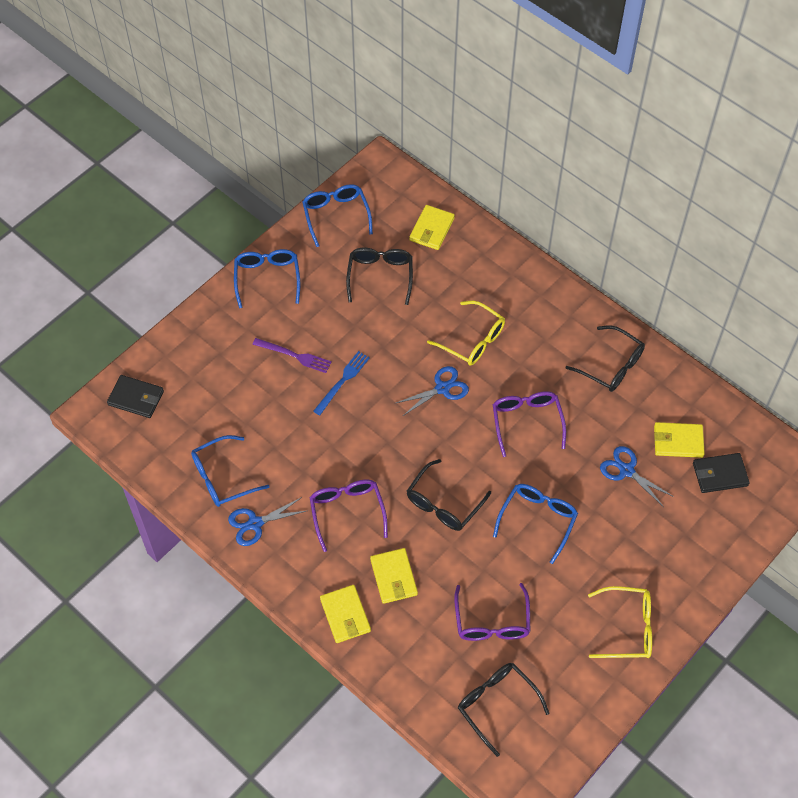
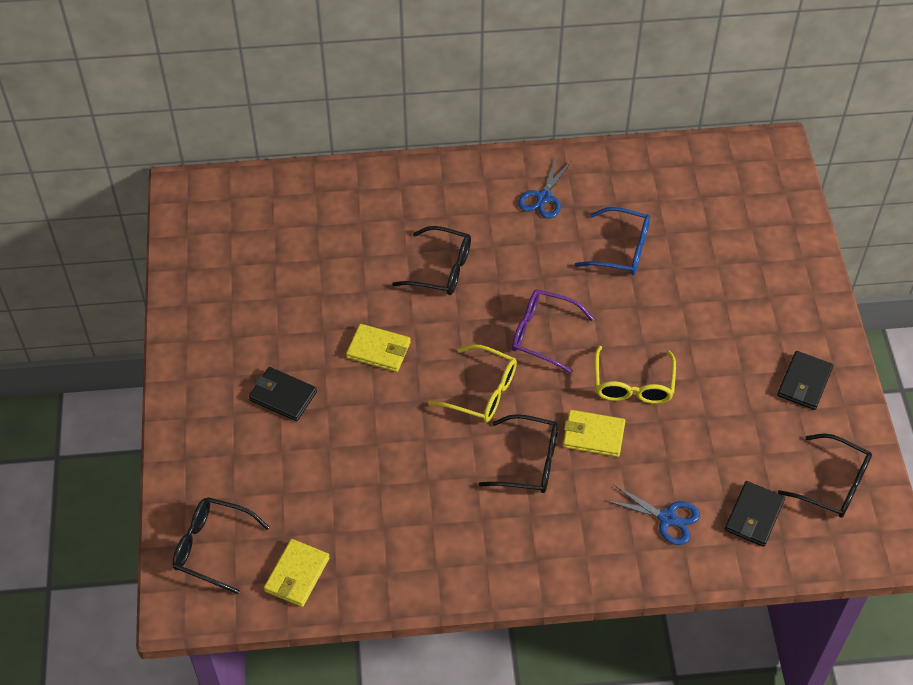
black wallet: 2 -> 3
blue fork: 1 -> 0
blue glasses: 4 -> 1
blue scissors: 3 -> 2
purple fork: 1 -> 0
purple glasses: 3 -> 1
yellow wallet: 4 -> 3

